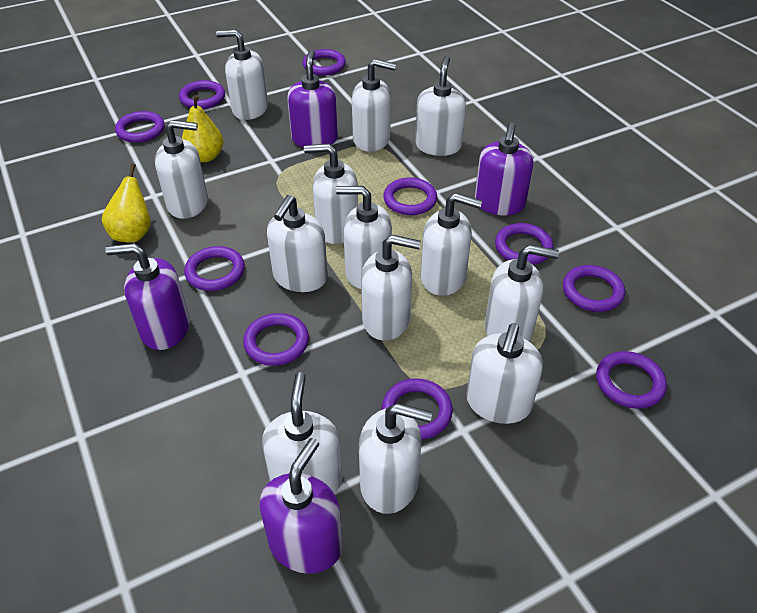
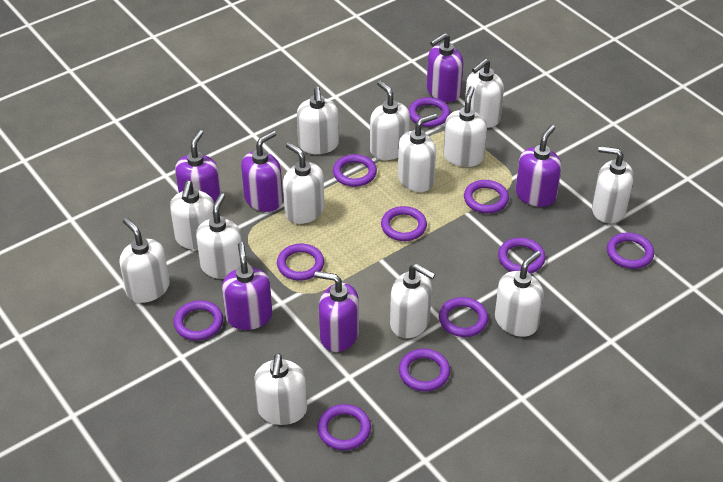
purple ring: 10 -> 11
purple soap dispenser: 4 -> 6
yellow pear: 2 -> 0

